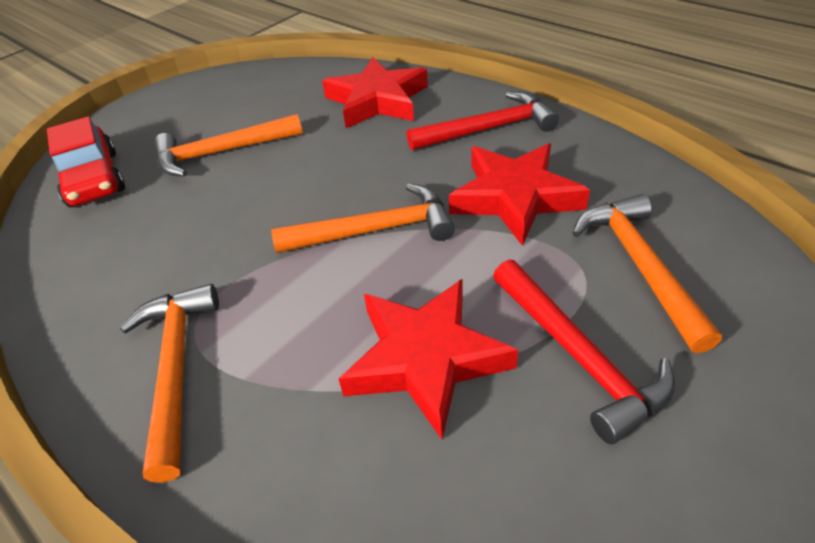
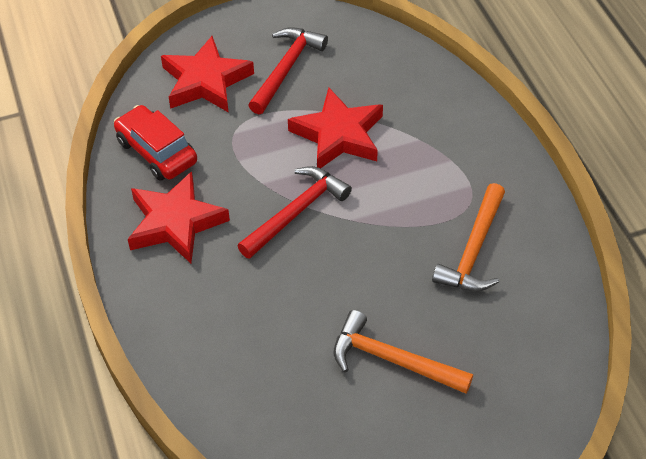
orange hammer: 4 -> 2

